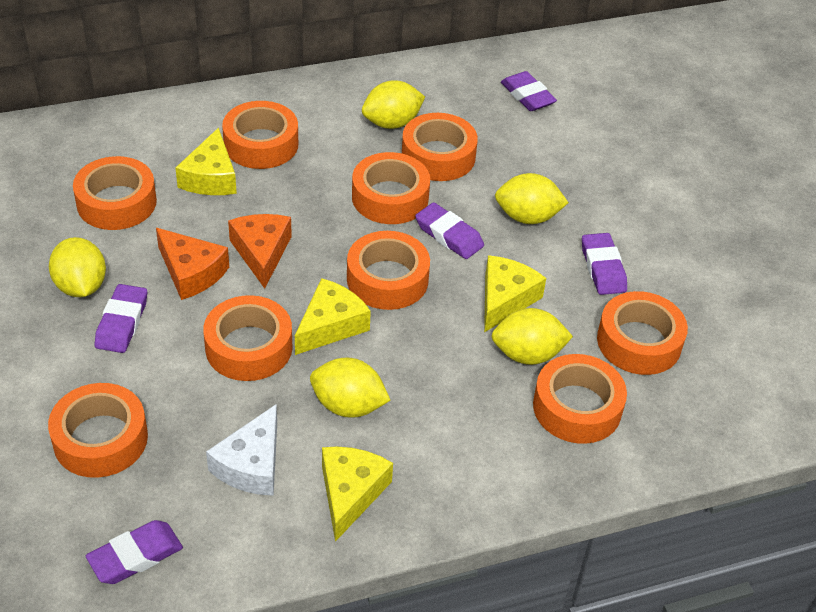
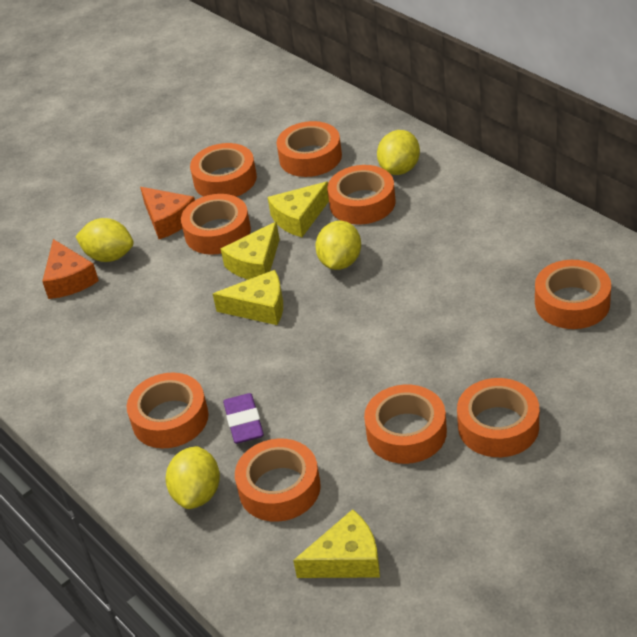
purple eraser: 5 -> 1
white cheese: 1 -> 0
yellow lemon: 5 -> 4

